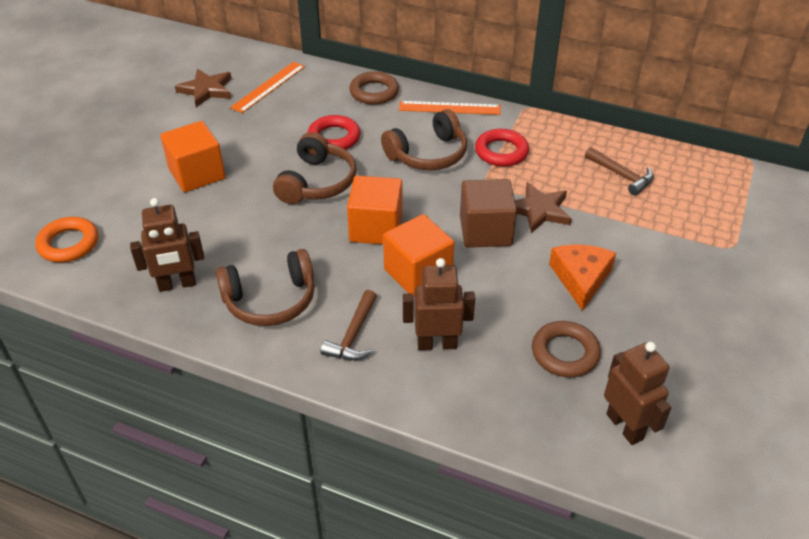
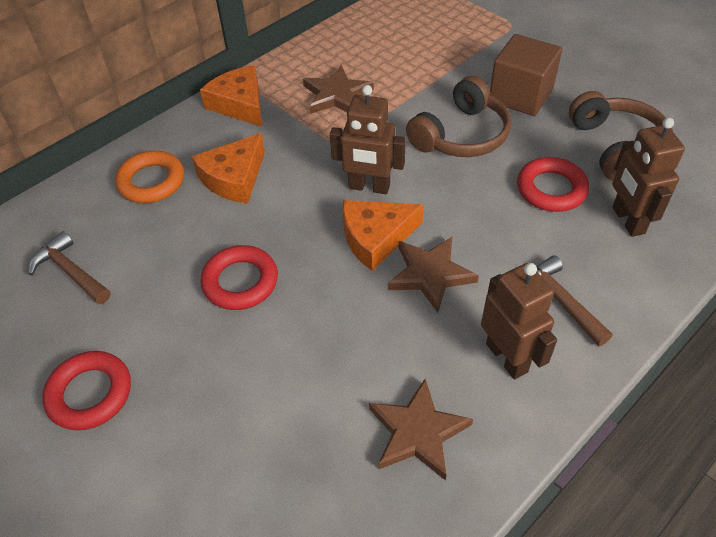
brown headphones: 3 -> 2
brown ring: 2 -> 0
brown star: 2 -> 3
orange cheese: 1 -> 3
orange cube: 3 -> 0
orange ruler: 2 -> 0
red ring: 2 -> 3

